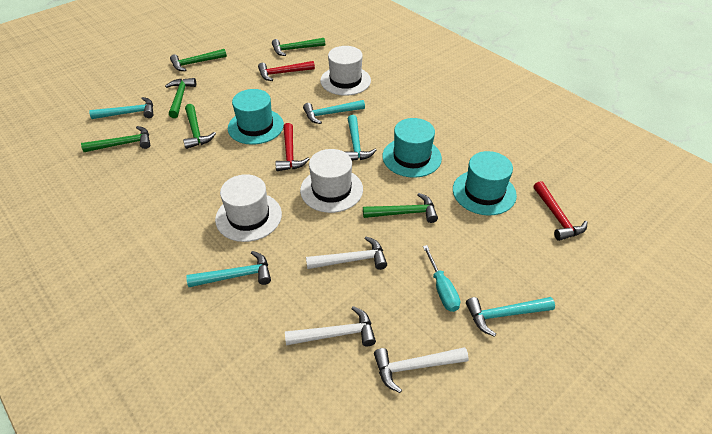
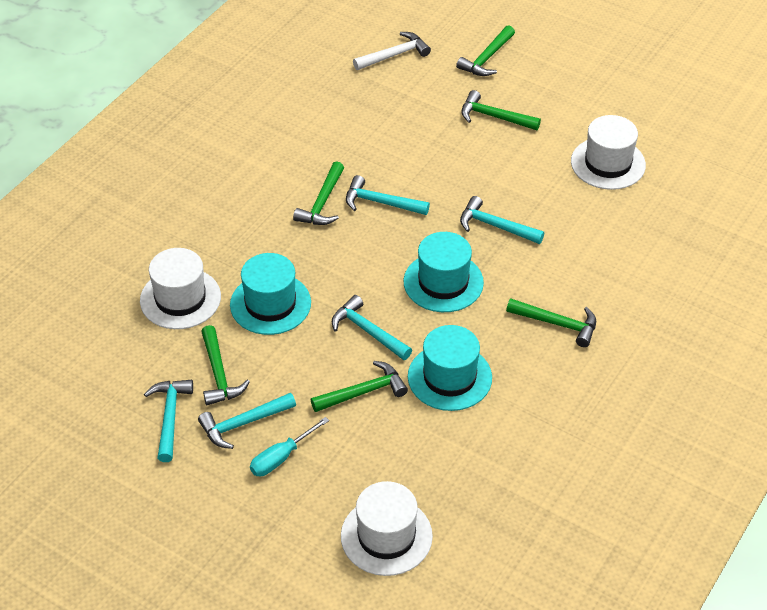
red hammer: 3 -> 0
white hammer: 3 -> 1

